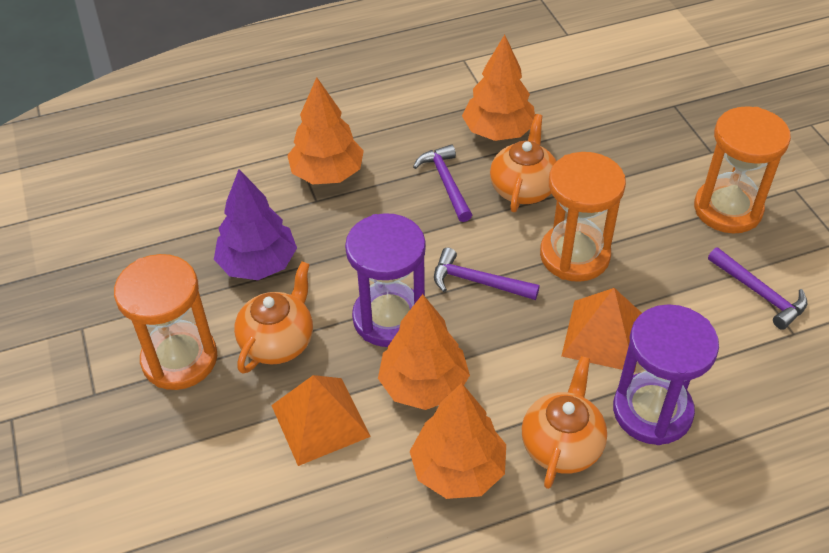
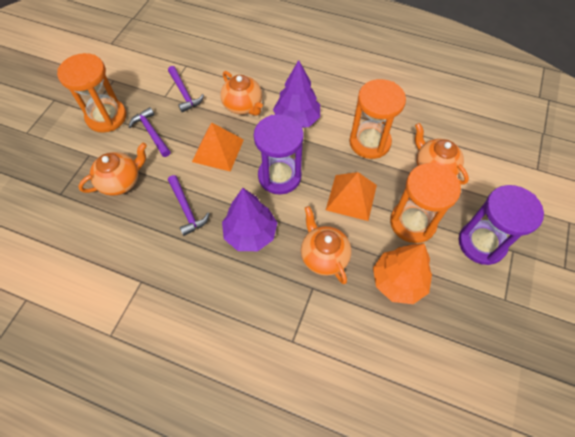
orange teapot: 3 -> 4
orange tree: 4 -> 1
purple tree: 1 -> 2

